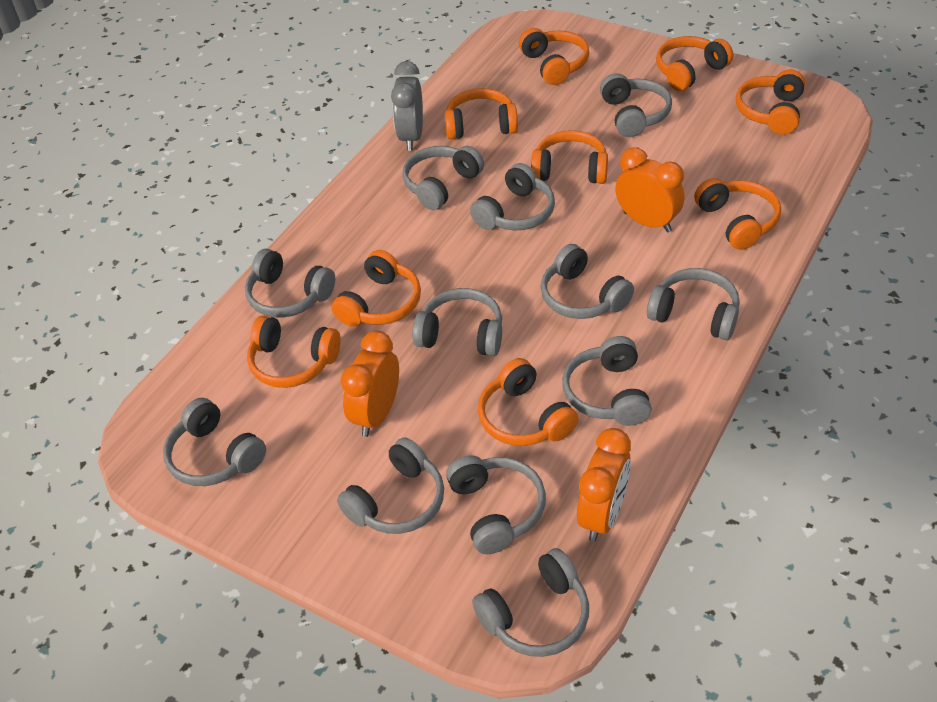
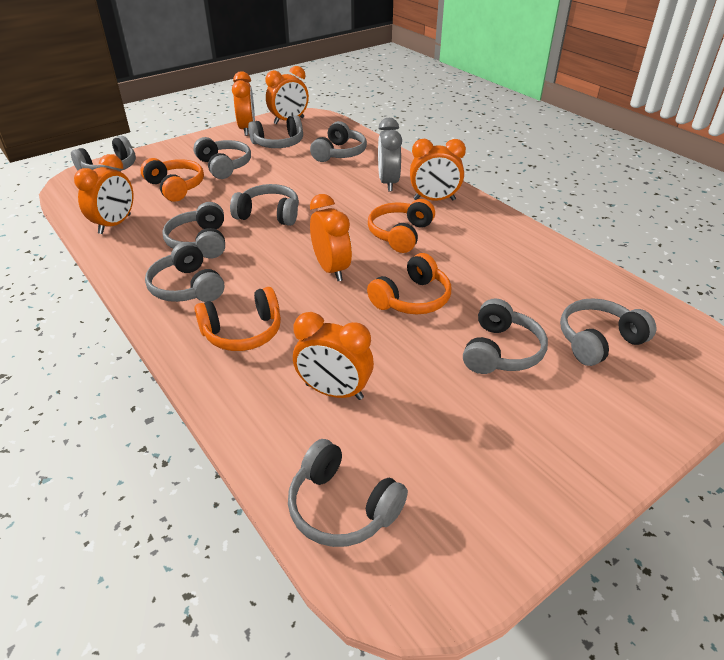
grey headphones: 12 -> 10
orange clock: 3 -> 6
orange headphones: 9 -> 4

